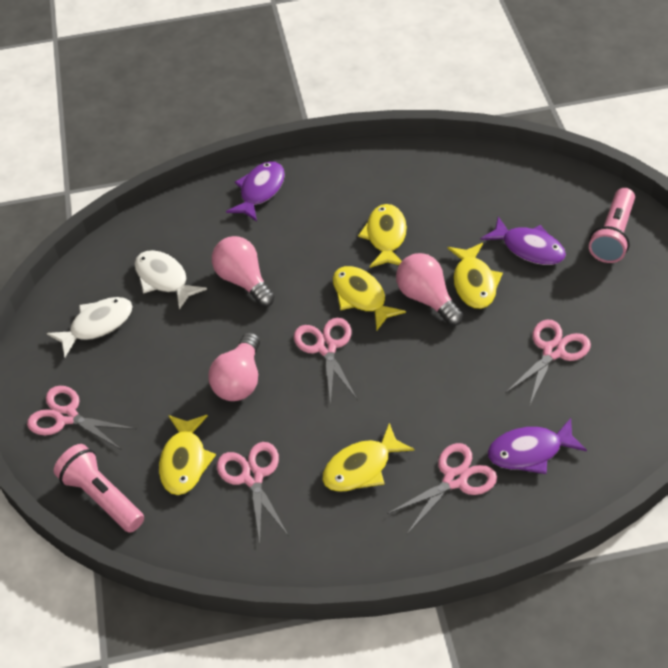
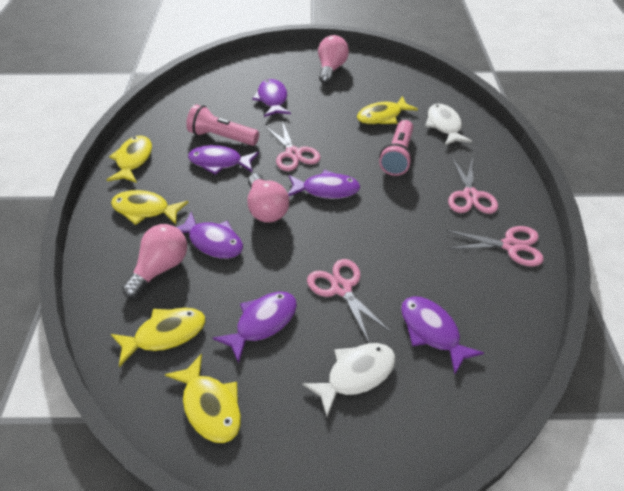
pink scissors: 5 -> 4
purple fish: 3 -> 6

